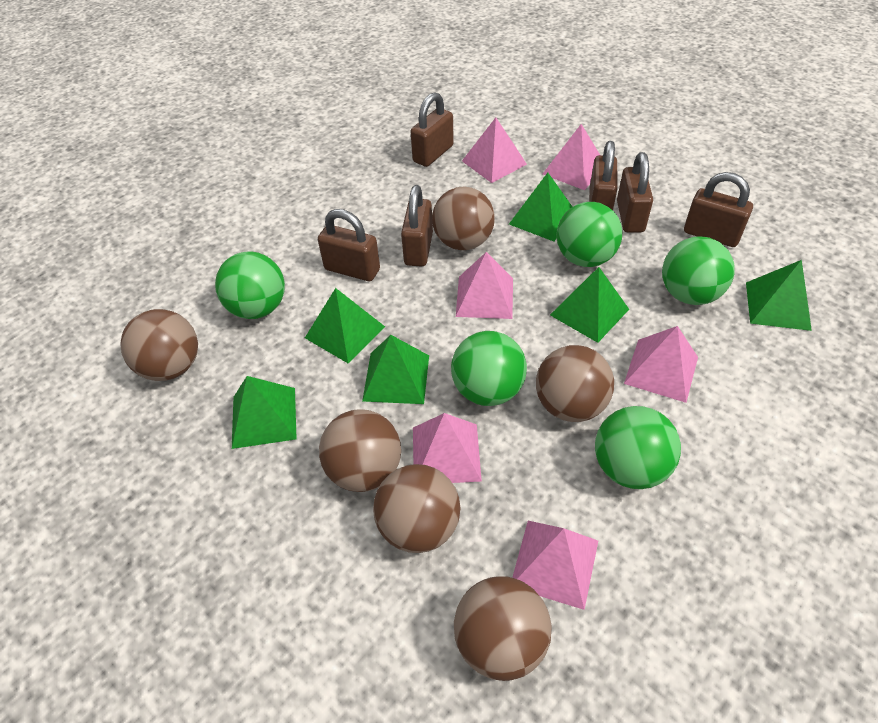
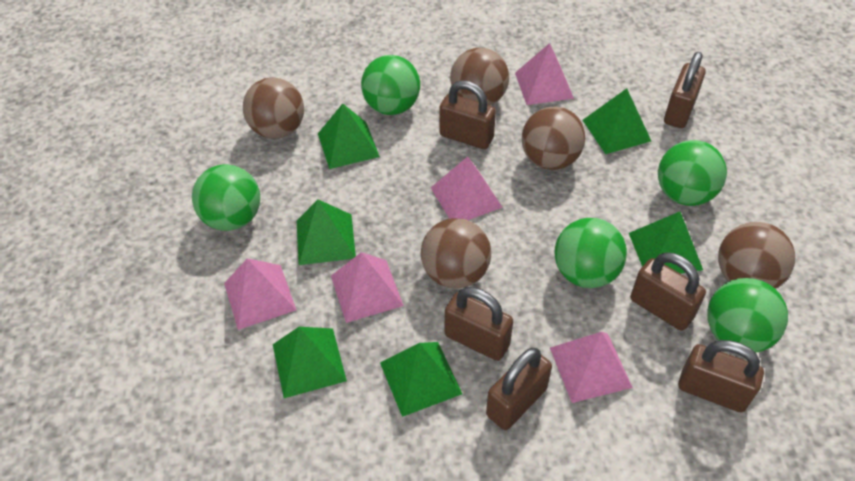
brown ball: 6 -> 5
pink pyramid: 6 -> 5

